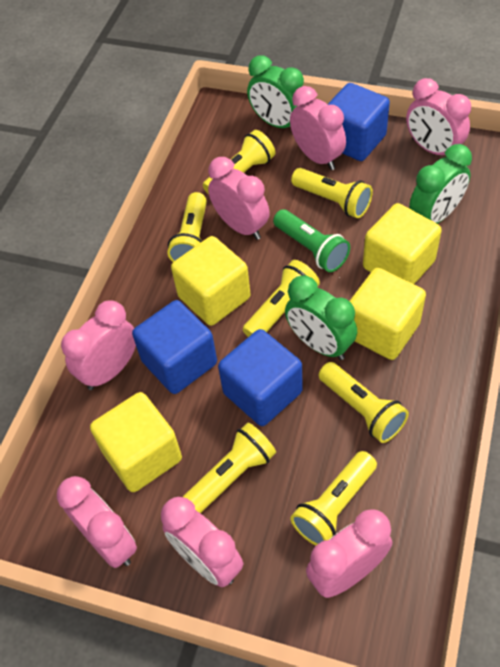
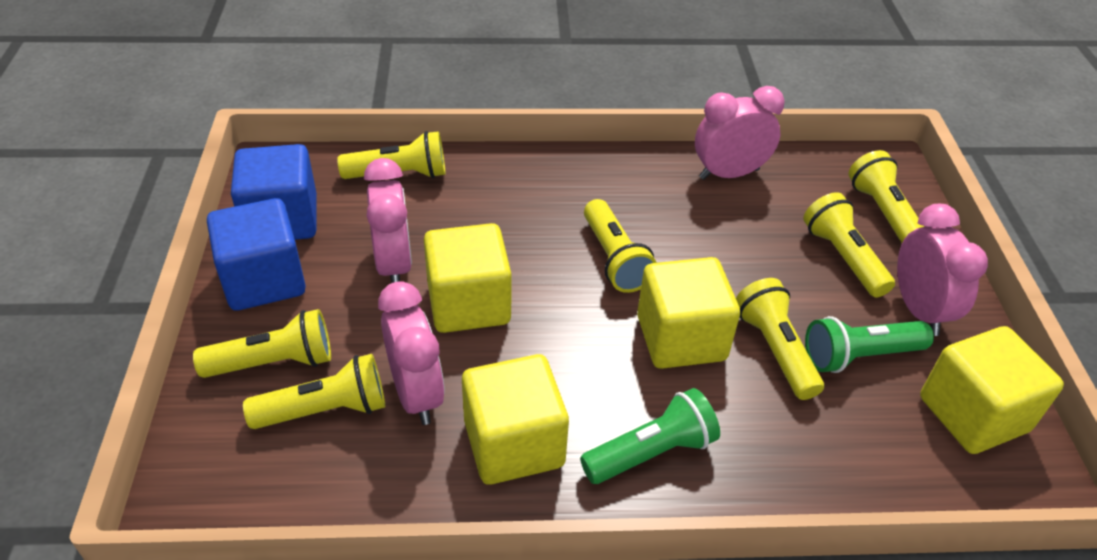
blue cube: 3 -> 2
green clock: 3 -> 0
green flashlight: 1 -> 2
pink clock: 7 -> 4

